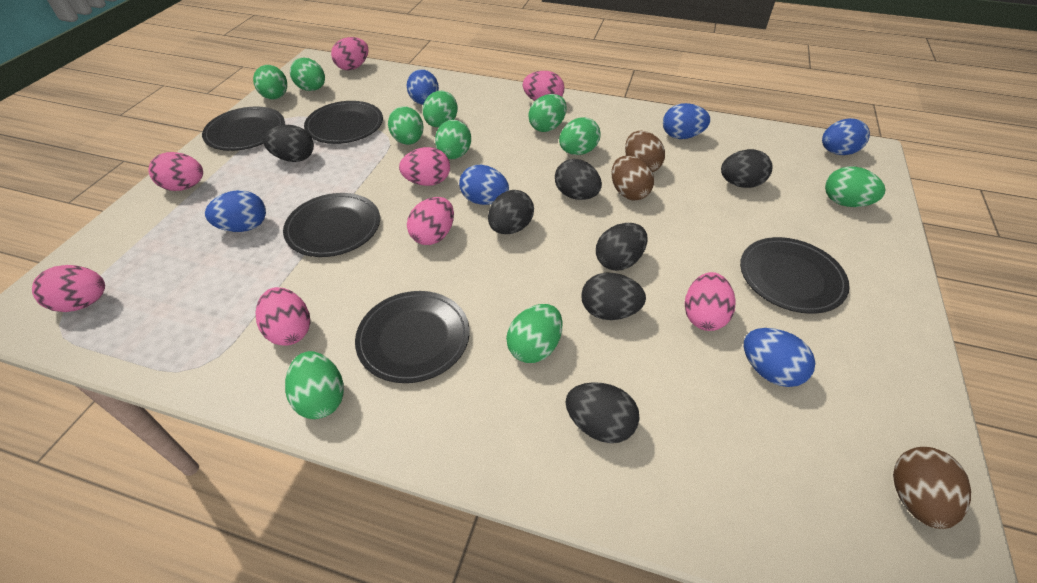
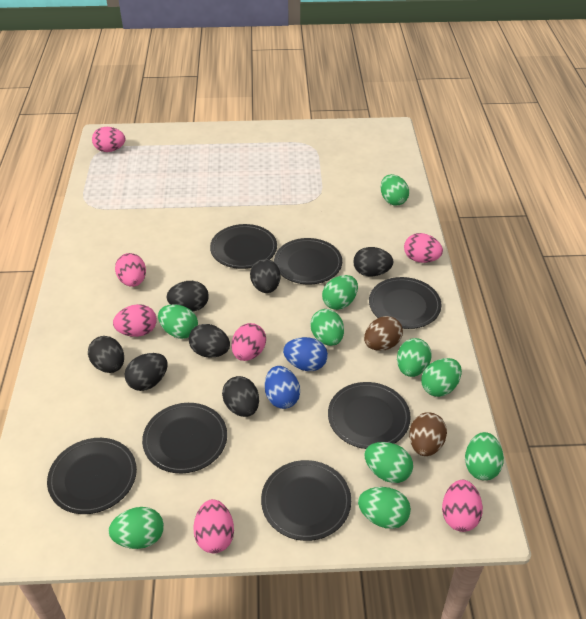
black plate: 5 -> 7
blue egg: 6 -> 2
brown egg: 3 -> 2
pink egg: 8 -> 7

